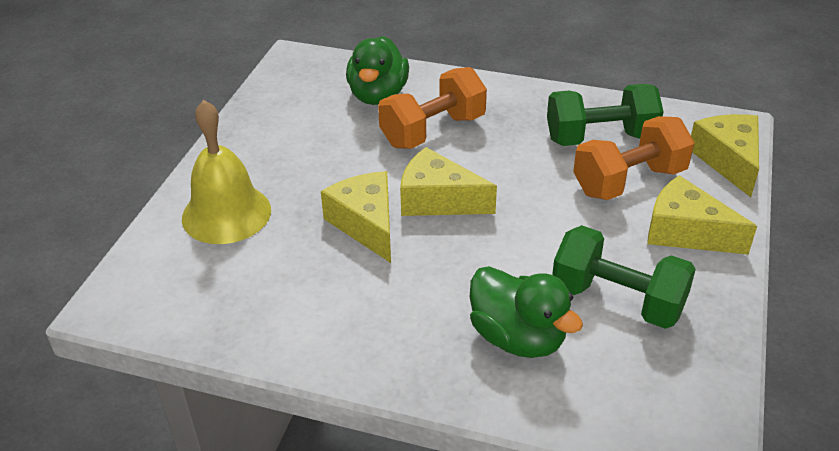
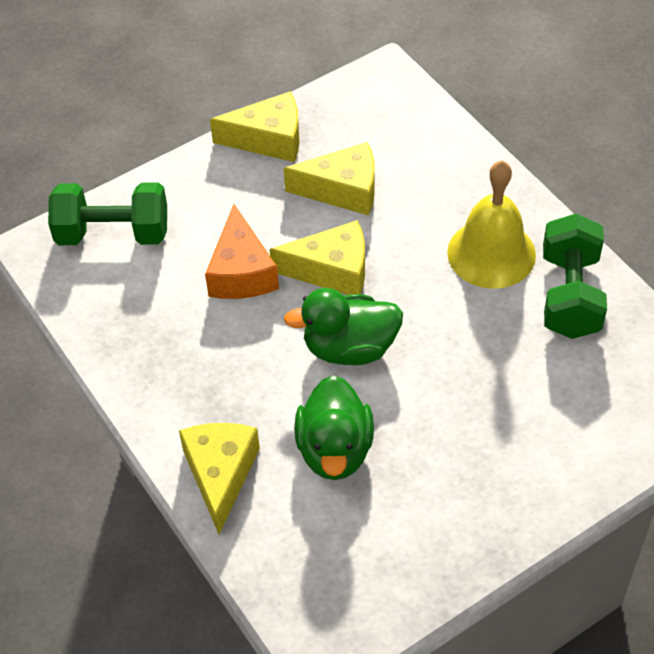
orange cheese: 0 -> 1
orange dumbbell: 2 -> 0

